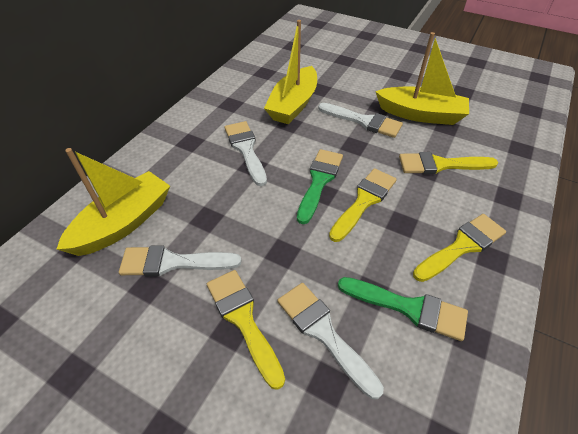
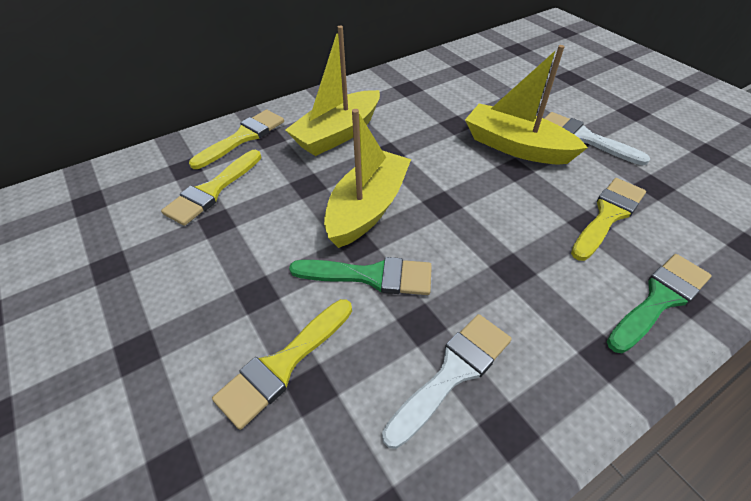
white brush: 4 -> 2

